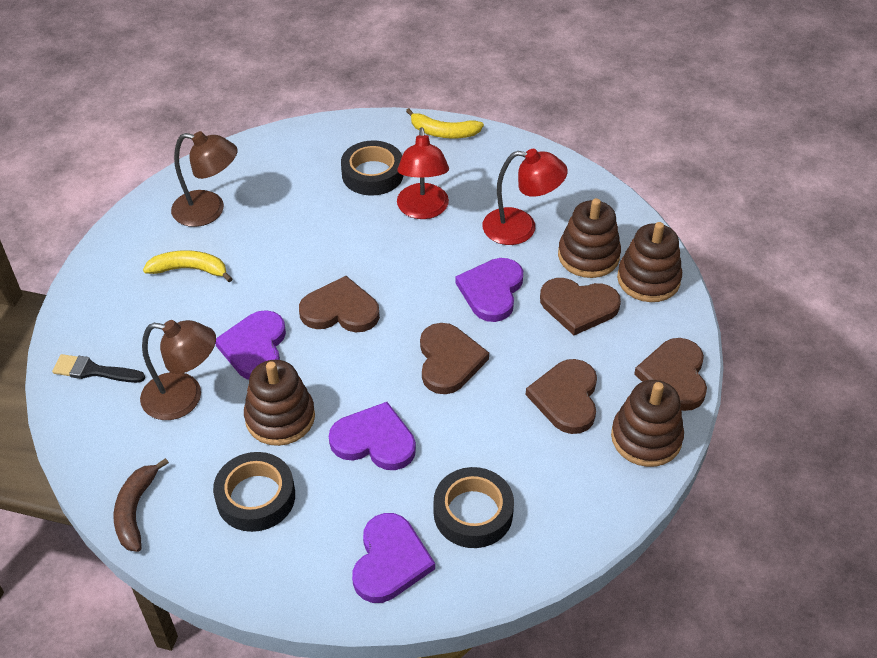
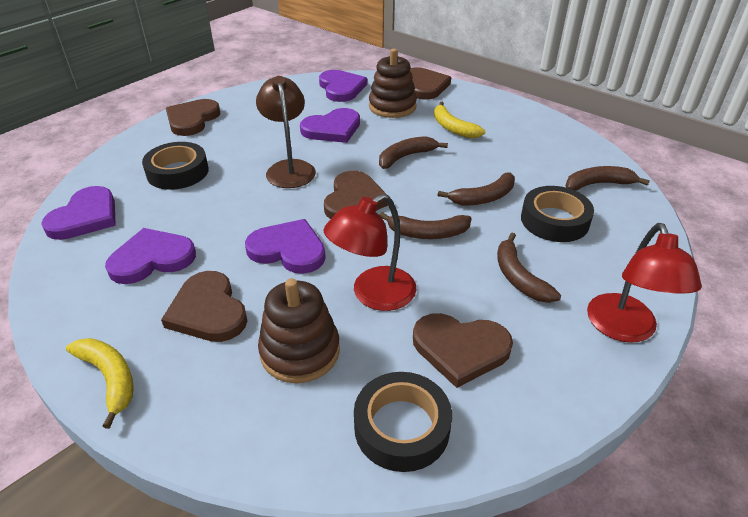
black brush: 1 -> 0
brown banana: 1 -> 5
brown lamp: 2 -> 1
brown stacking toy: 4 -> 2
purple heart: 4 -> 5

